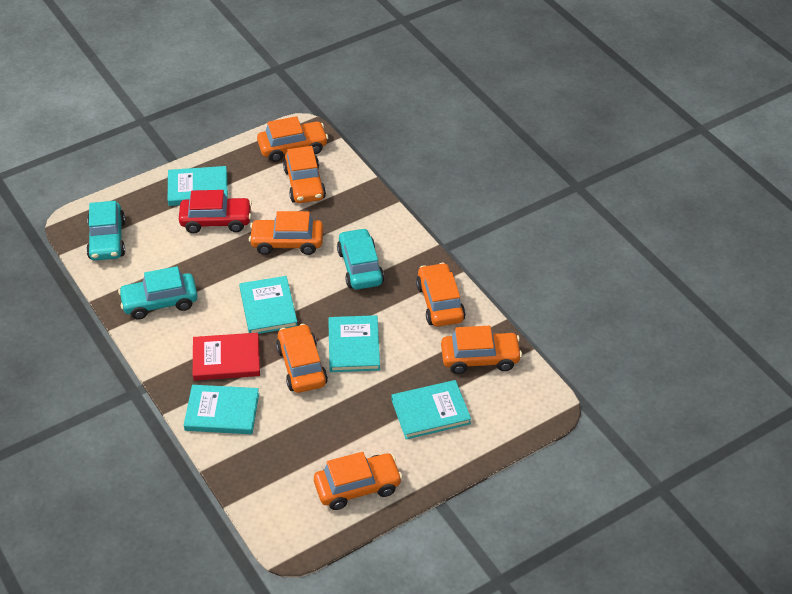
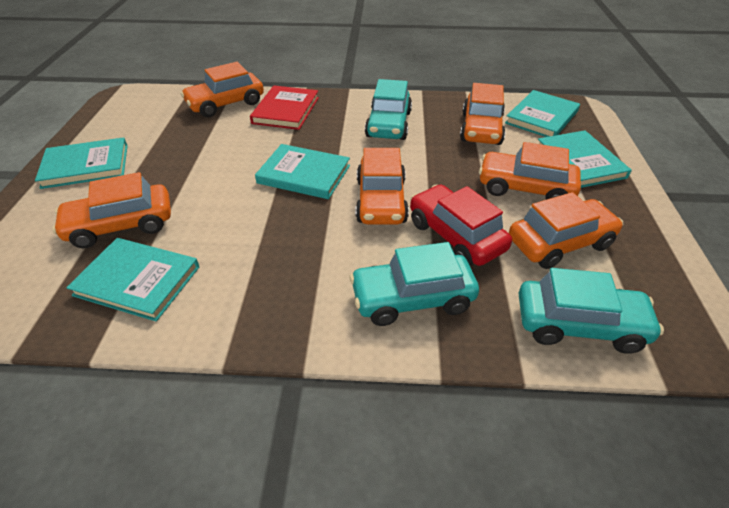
orange car: 7 -> 6

